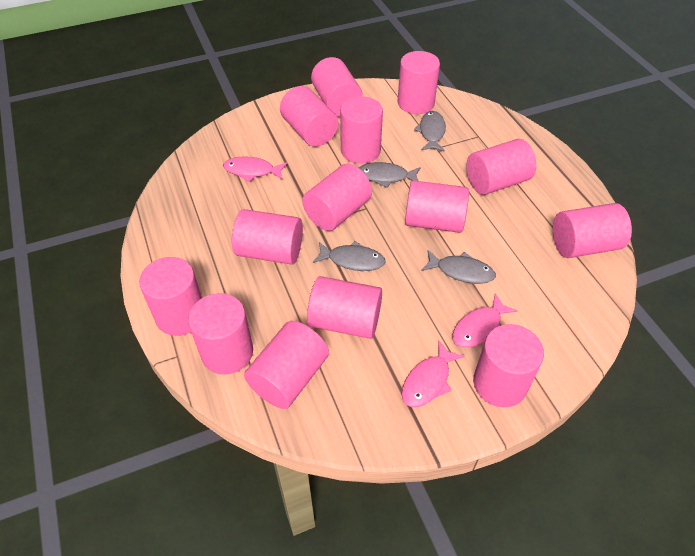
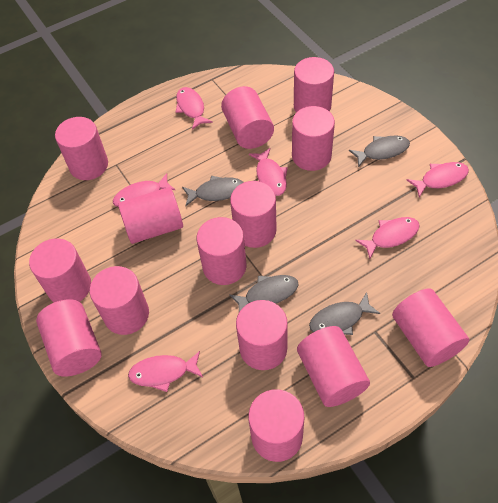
pink fish: 3 -> 6

